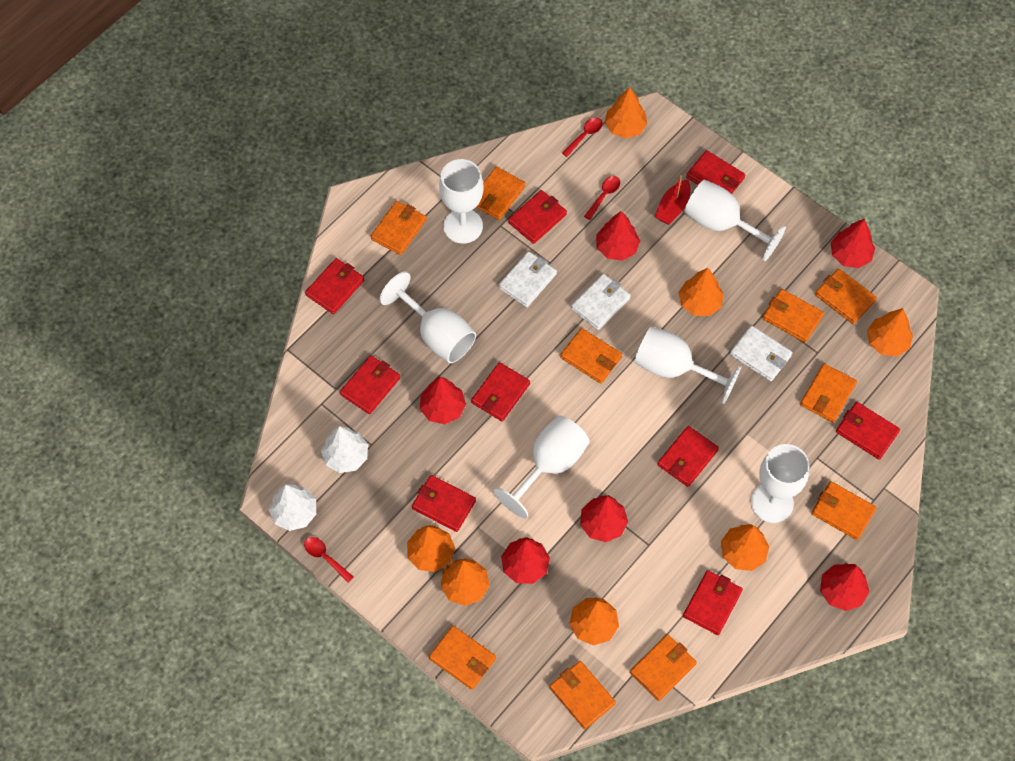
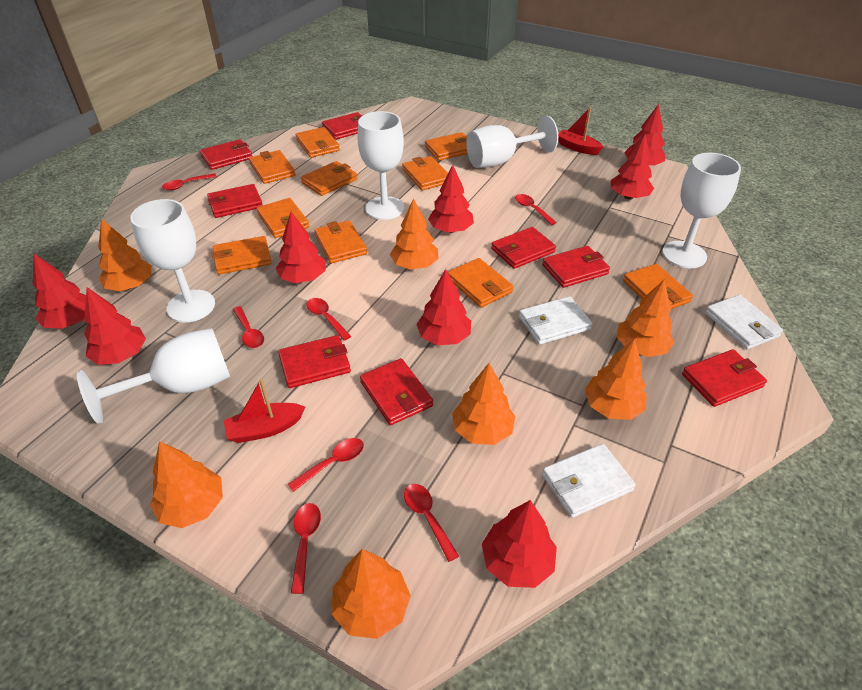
red boat: 1 -> 2
red spoon: 3 -> 7
red tree: 6 -> 8
red wallet: 9 -> 8
white goblet: 6 -> 5
white tree: 2 -> 0

